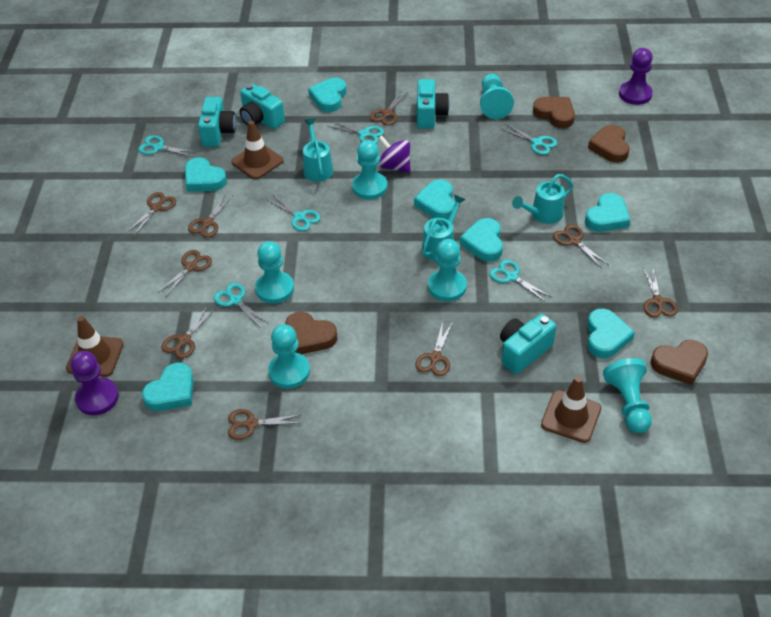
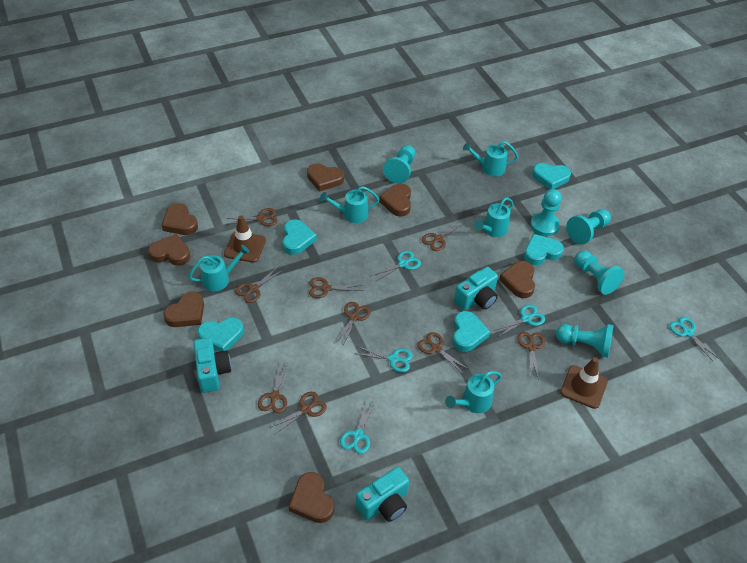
brown heart: 4 -> 7
brown traffic cone: 3 -> 2
purple pawn: 2 -> 0
purple spinning top: 1 -> 0
turquoise camera: 4 -> 3
turquoise heart: 7 -> 5
turquoise pawn: 6 -> 5
turquoise scissors: 6 -> 5
turquoise watering can: 3 -> 5

